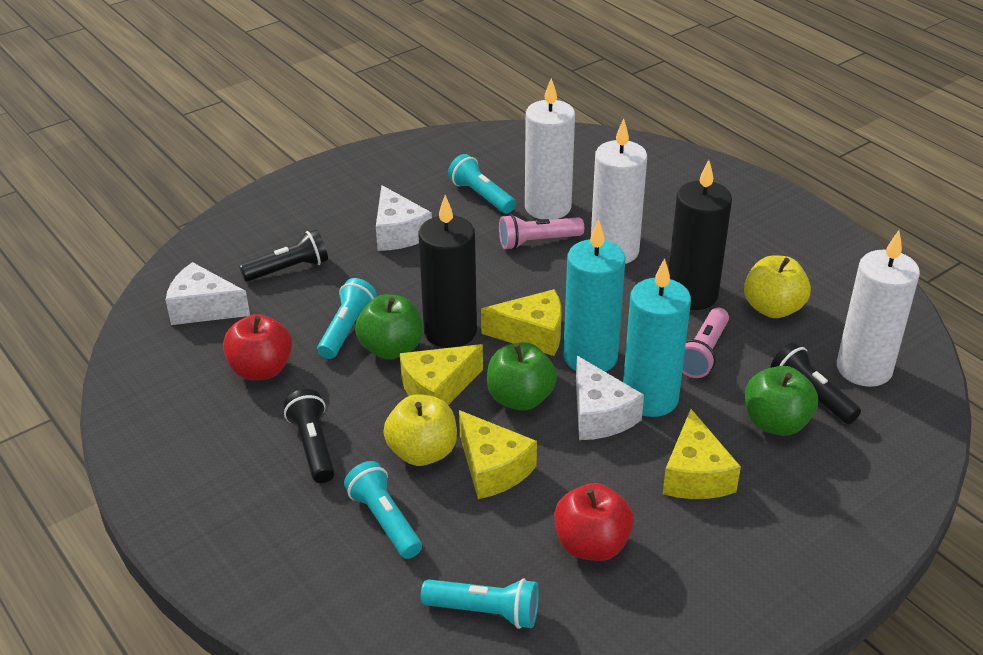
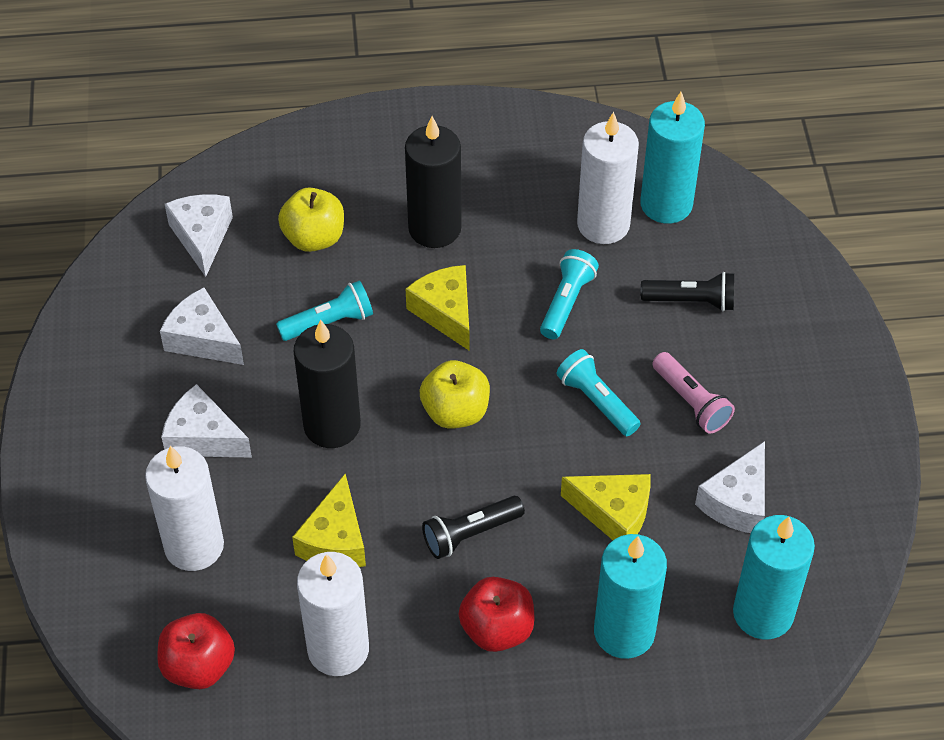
black flashlight: 3 -> 2
green apple: 3 -> 0
pink flashlight: 2 -> 1
turquoise candle: 2 -> 3
turquoise flashlight: 4 -> 3
white cheese: 3 -> 4
yellow cheese: 4 -> 3

